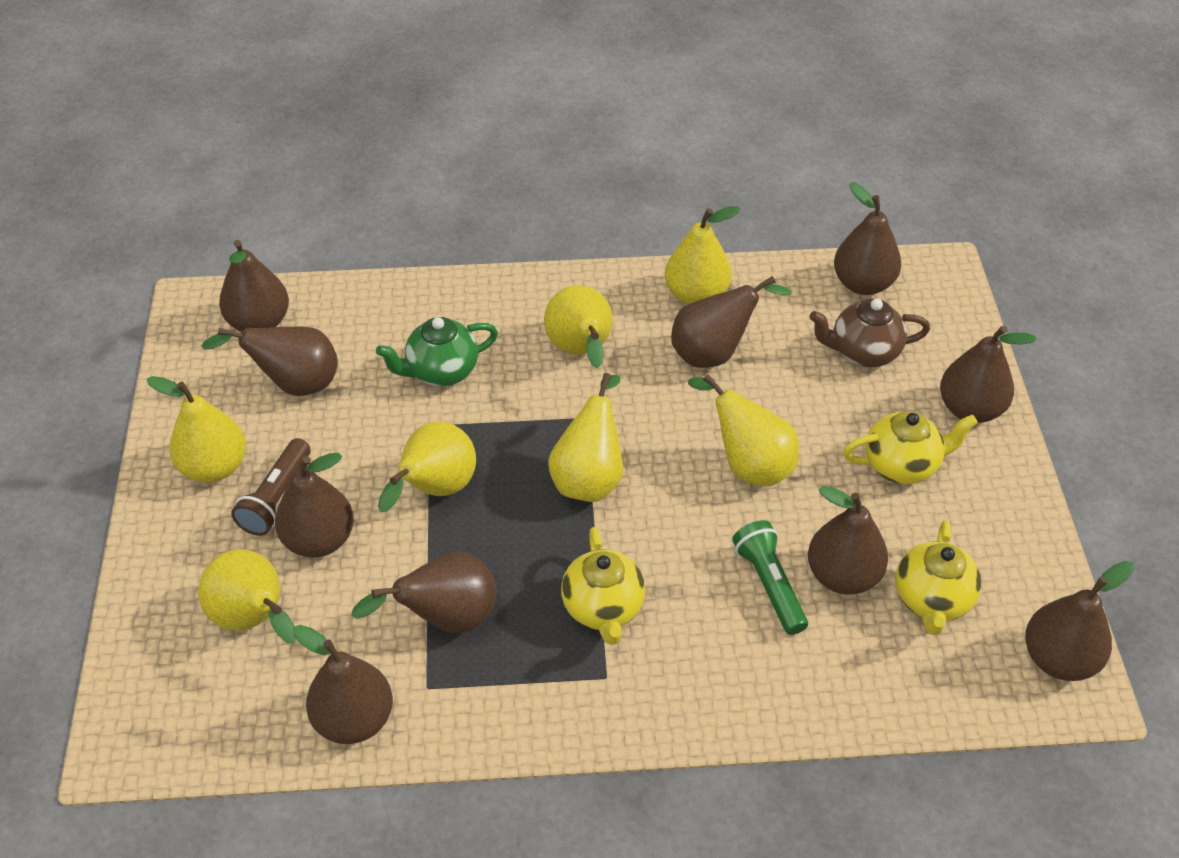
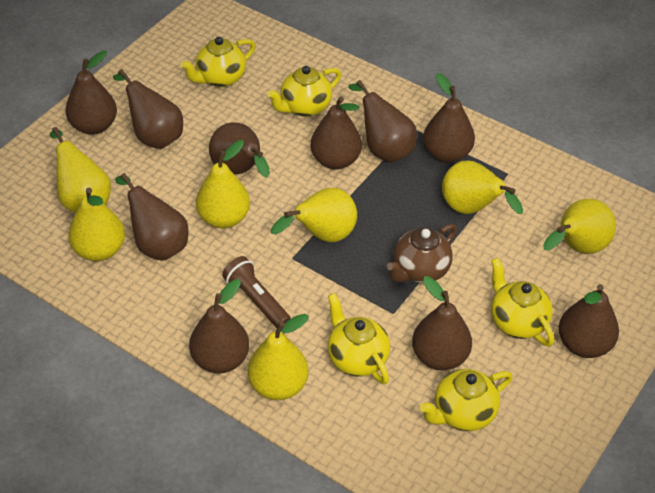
green flashlight: 1 -> 0
green teapot: 1 -> 0
yellow teapot: 3 -> 5

